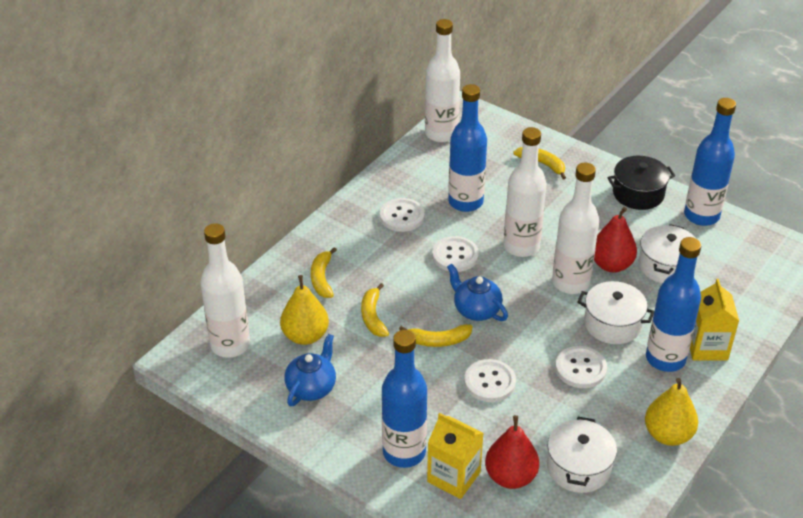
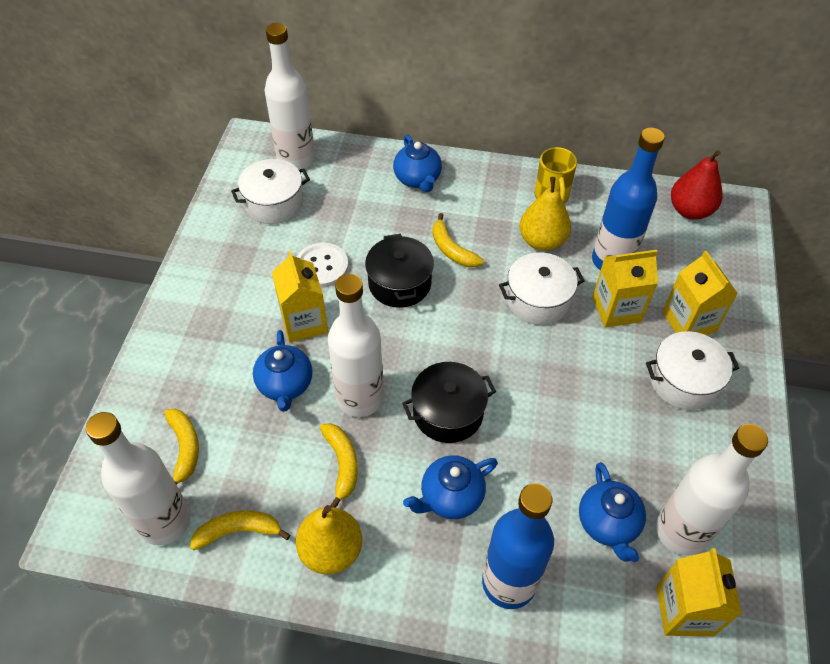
black pot: 1 -> 2
blue bottle: 4 -> 2
blue teapot: 2 -> 4
red pear: 2 -> 1
white button: 4 -> 1
yellow carton: 2 -> 4
yellow mug: 0 -> 1

